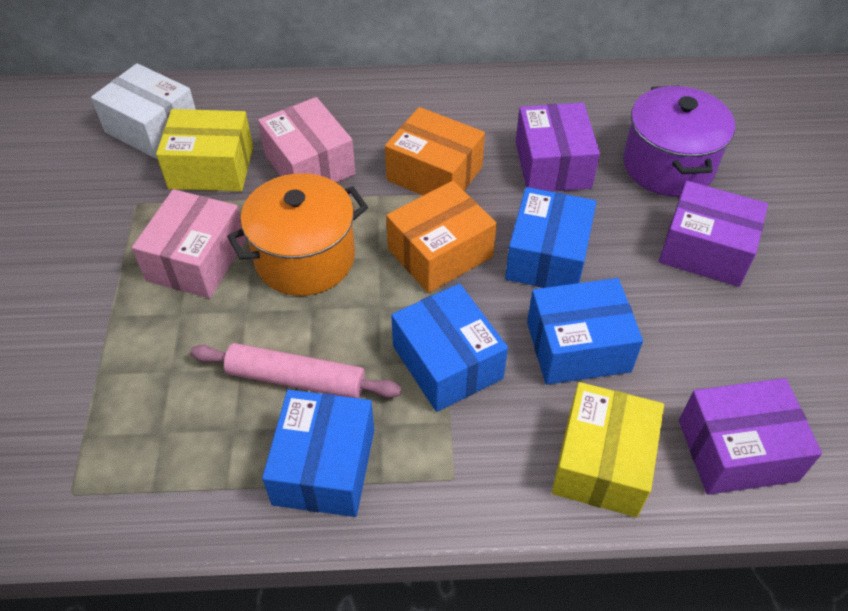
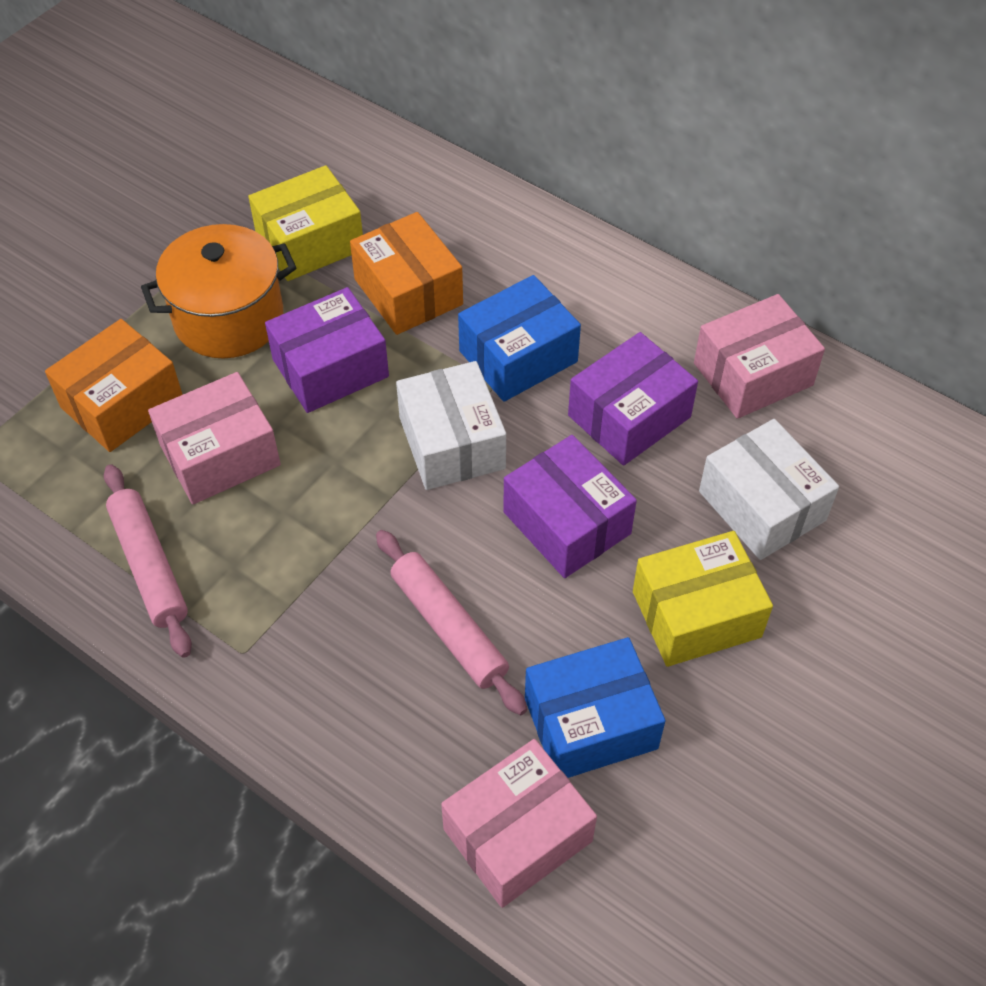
blue box: 4 -> 2
pink box: 2 -> 3
pink rolling pin: 1 -> 2
purple pot: 1 -> 0
white box: 1 -> 2

